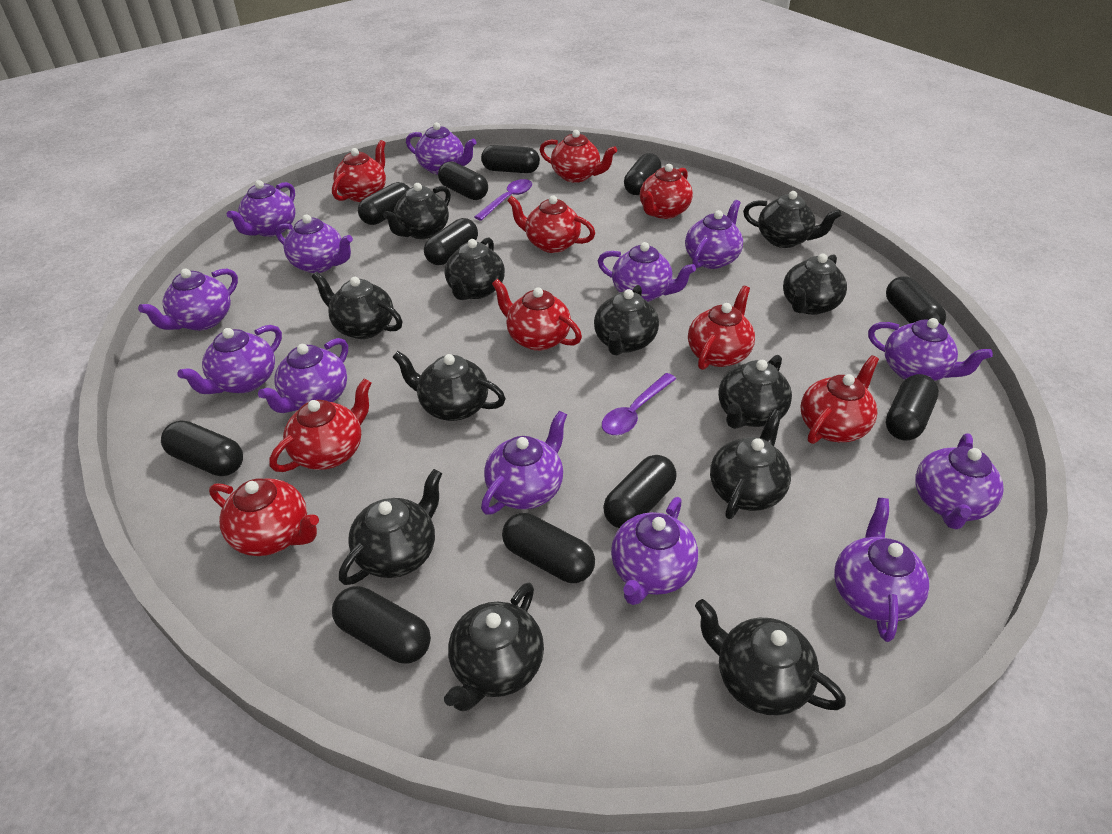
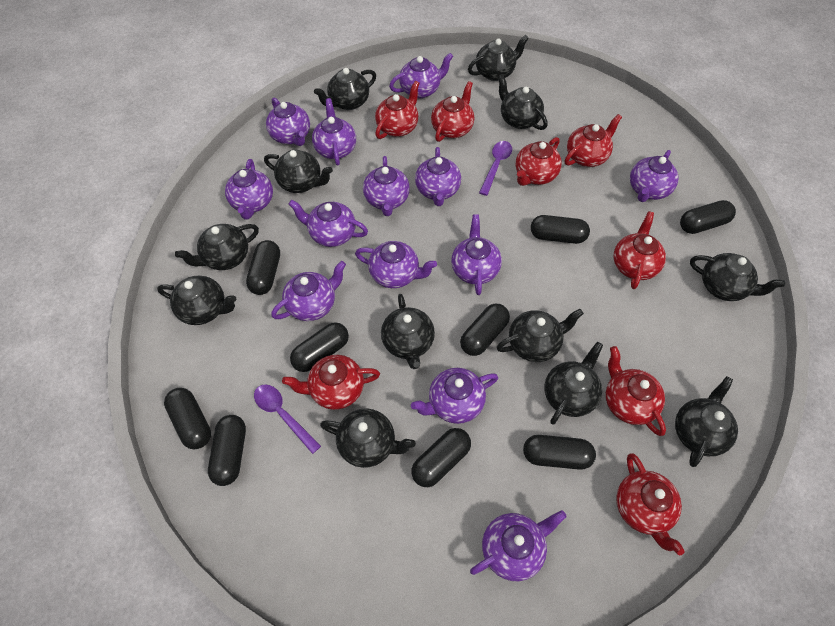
black capsule: 11 -> 9
red teapot: 9 -> 8

